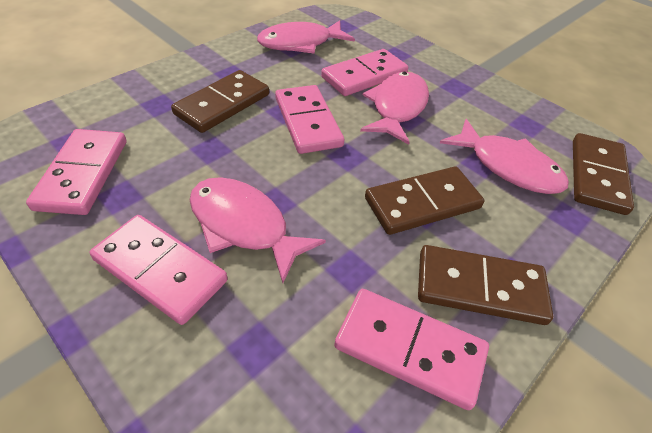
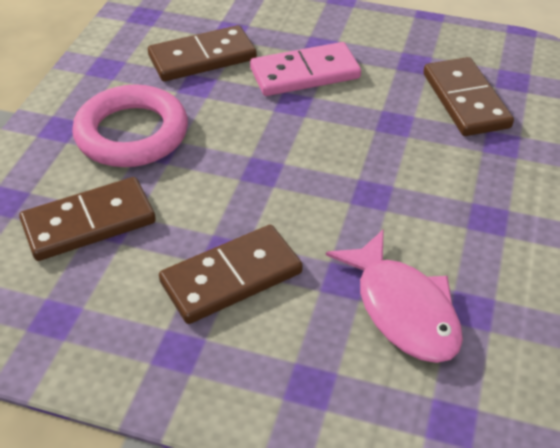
pink domino: 5 -> 1
pink fish: 4 -> 1
pink ring: 0 -> 1

